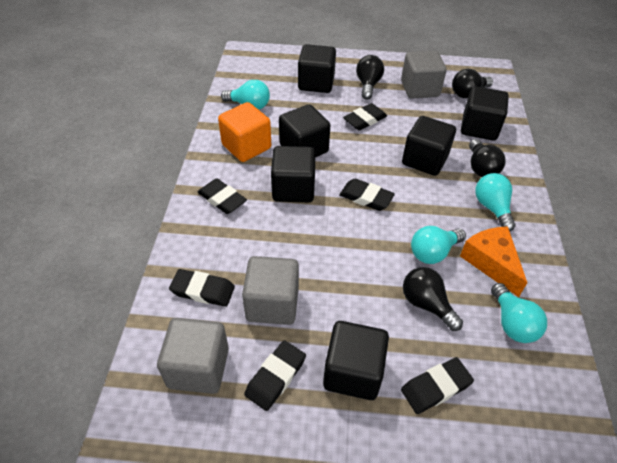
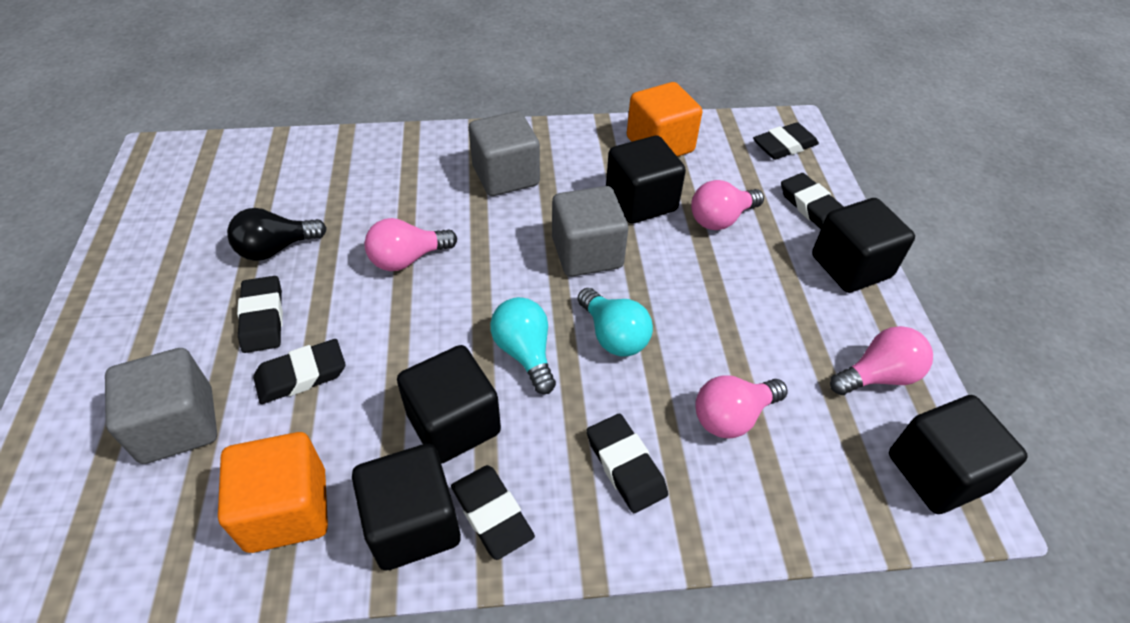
black cube: 6 -> 5
black light bulb: 4 -> 1
orange cheese: 1 -> 0
orange cube: 1 -> 2
pink light bulb: 0 -> 4
turquoise light bulb: 4 -> 2

